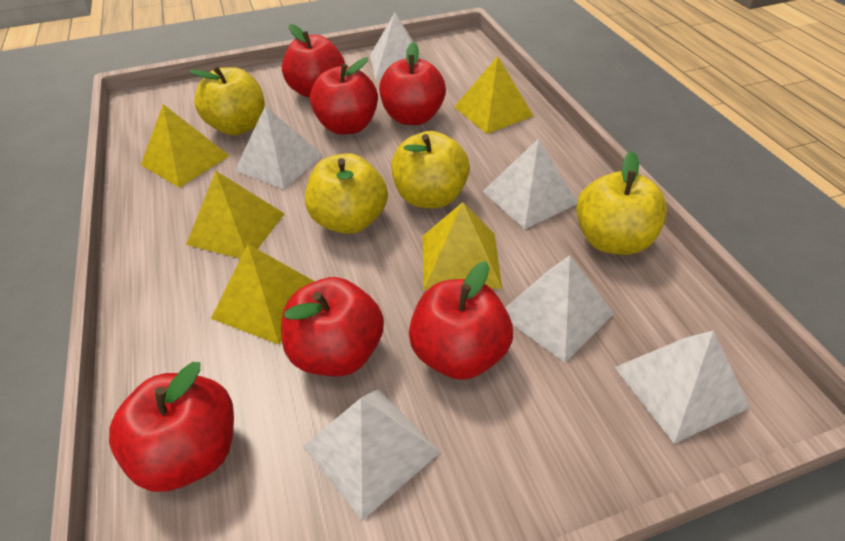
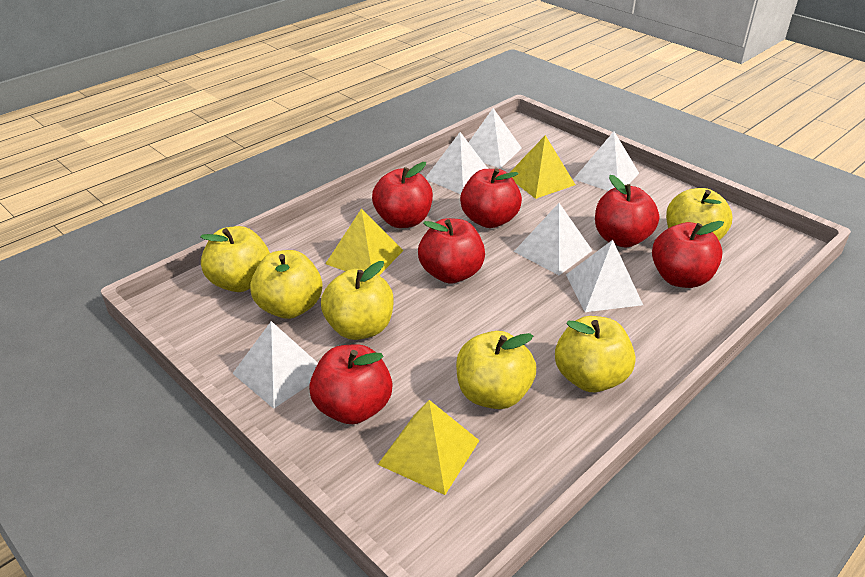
yellow apple: 4 -> 6
yellow pyramid: 5 -> 3

